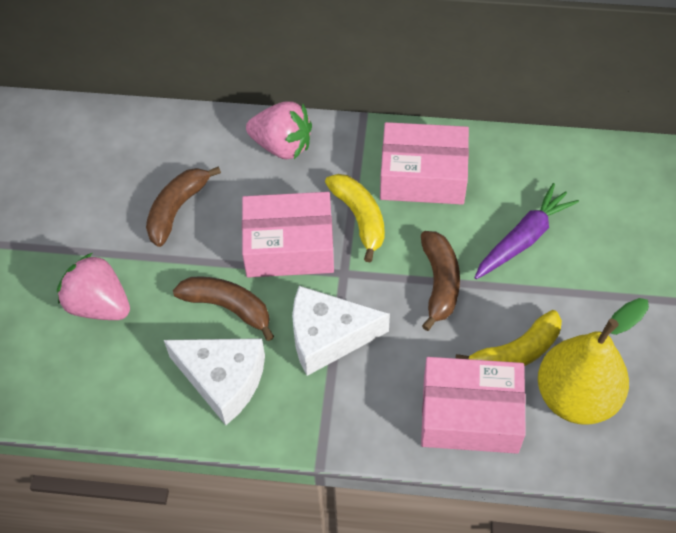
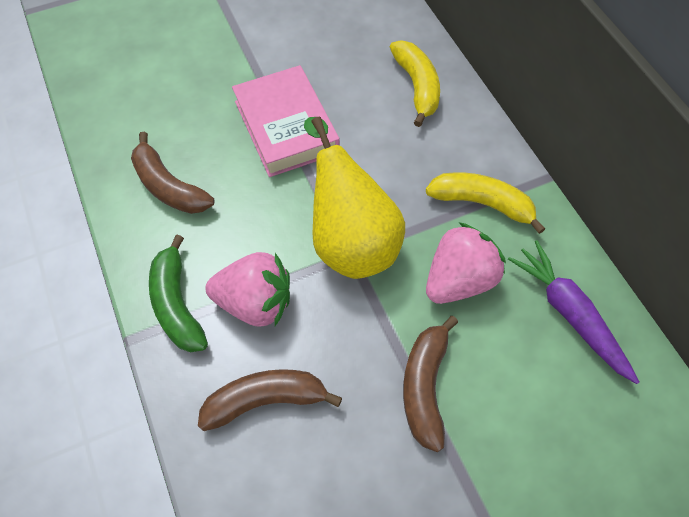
green banana: 0 -> 1
pink book: 0 -> 1
pink box: 3 -> 0
white cheese: 2 -> 0

